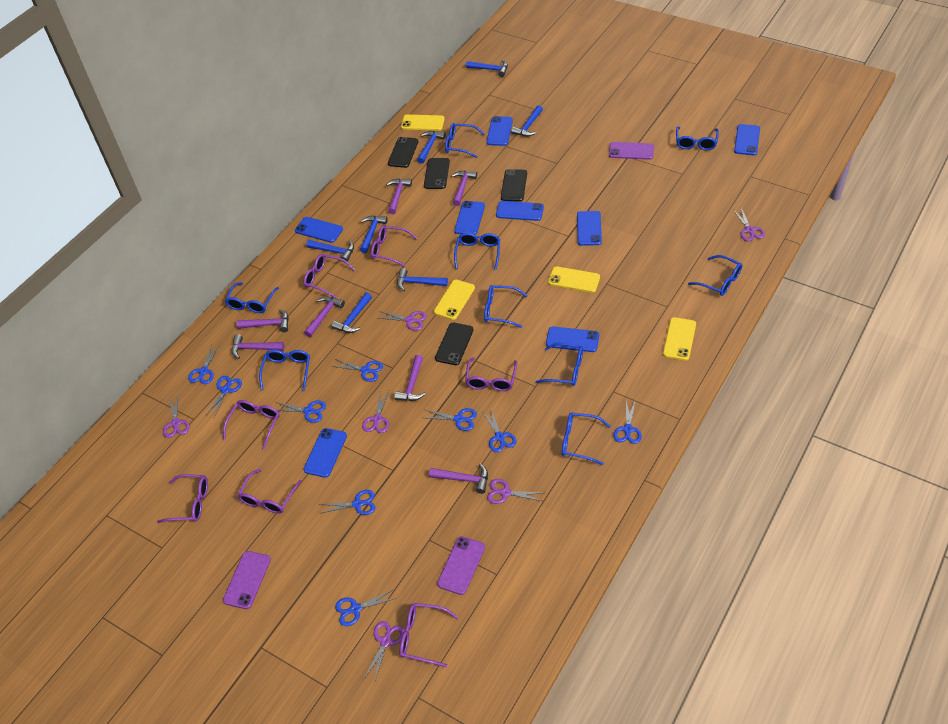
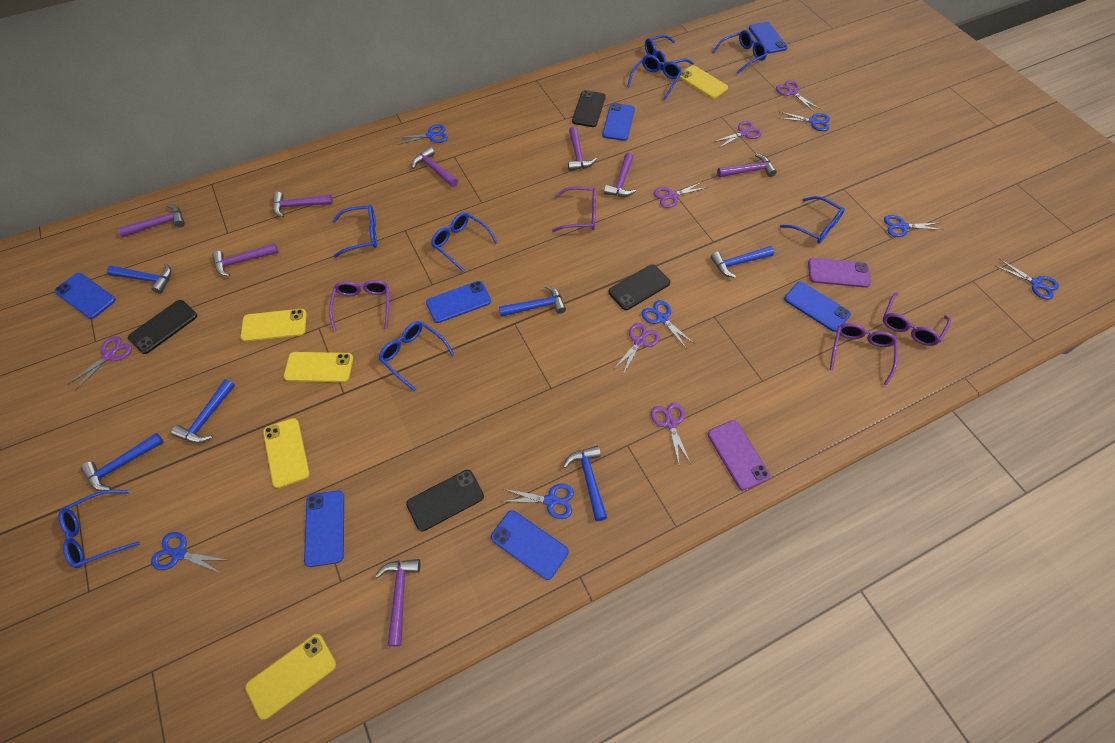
blue glasses: 9 -> 8
blue hammer: 7 -> 6
blue phone: 8 -> 7
blue scissors: 9 -> 7
purple glasses: 7 -> 4
purple hammer: 7 -> 8
purple phone: 3 -> 2
yellow phone: 4 -> 5

